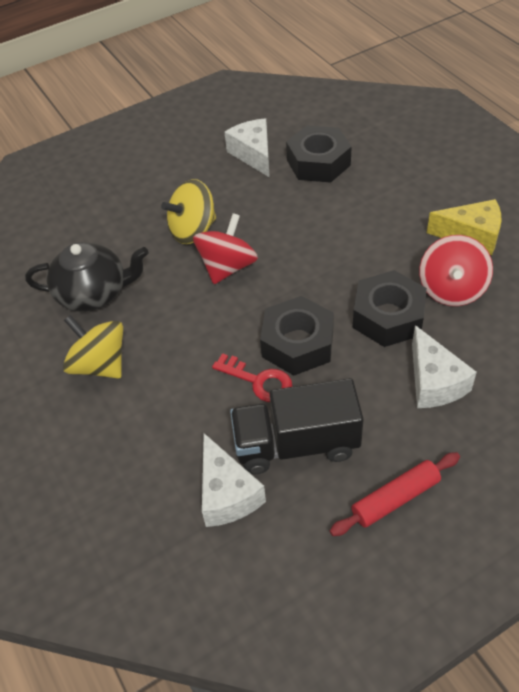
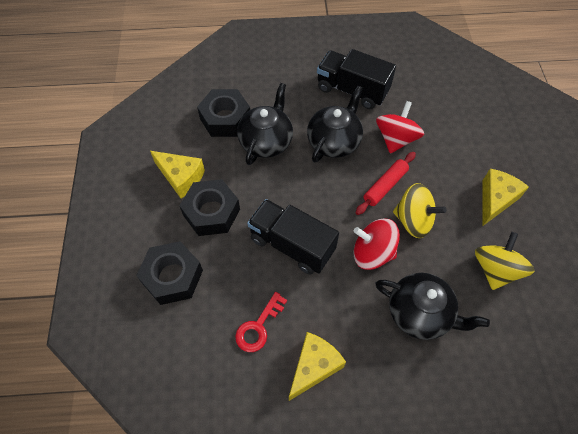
black teapot: 1 -> 3
black truck: 1 -> 2
white cheese: 3 -> 0
yellow cheese: 1 -> 3

